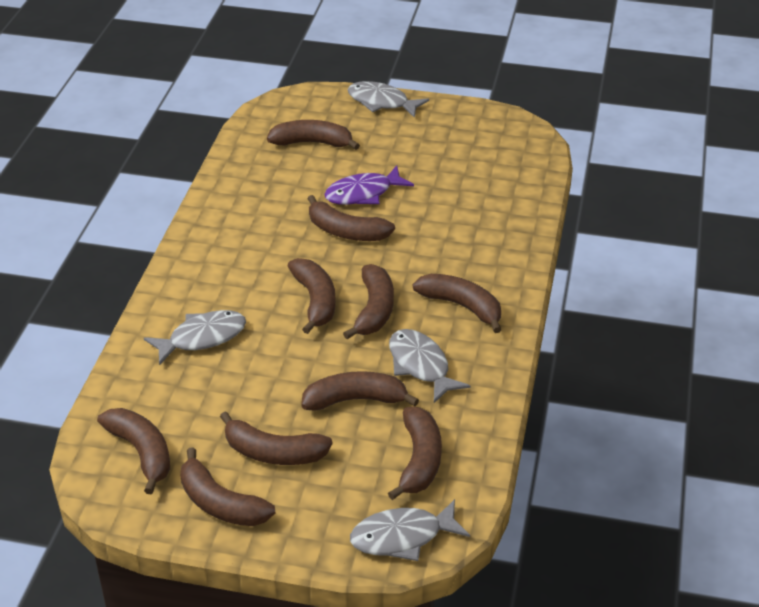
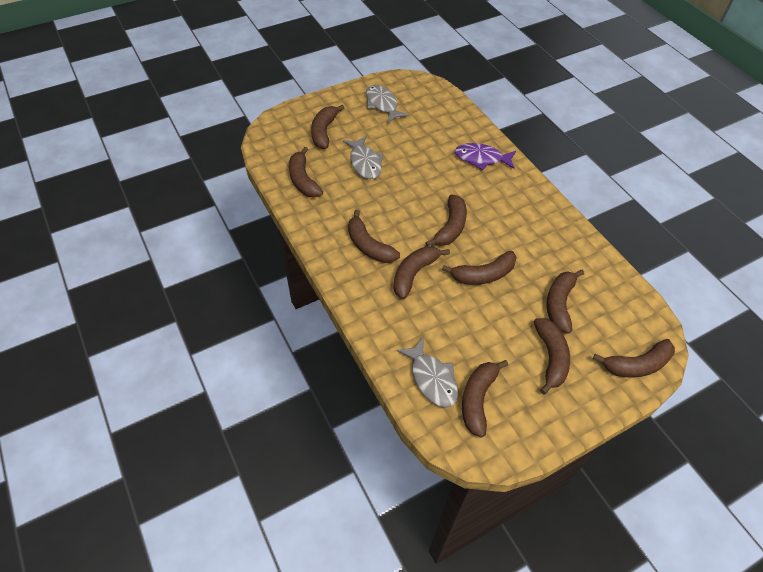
grey fish: 4 -> 3

